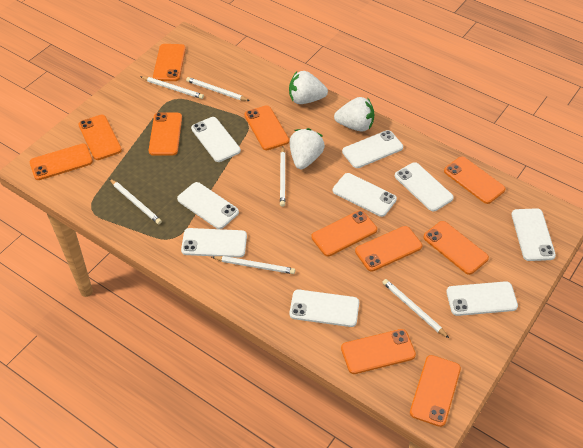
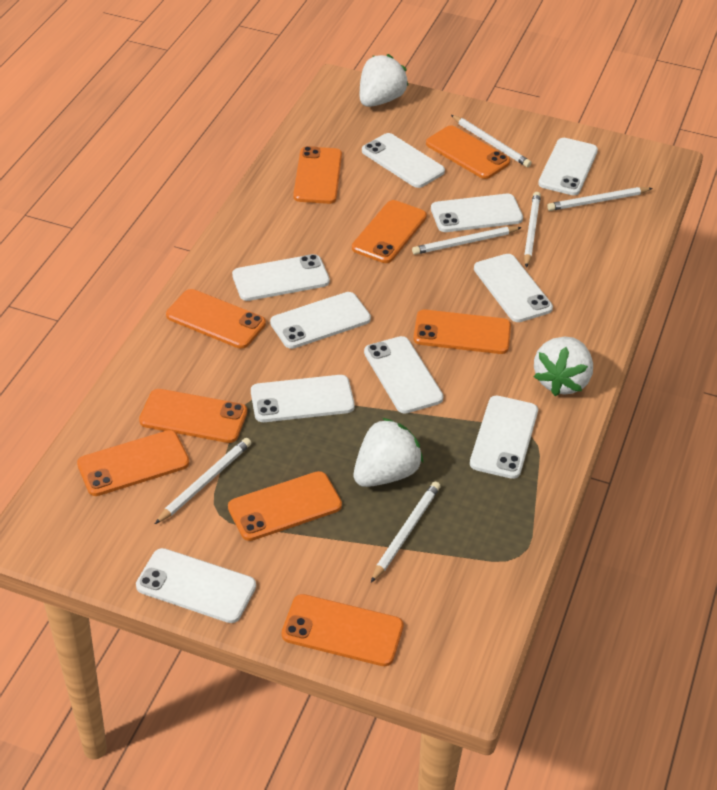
orange phone: 11 -> 9
white phone: 9 -> 10

